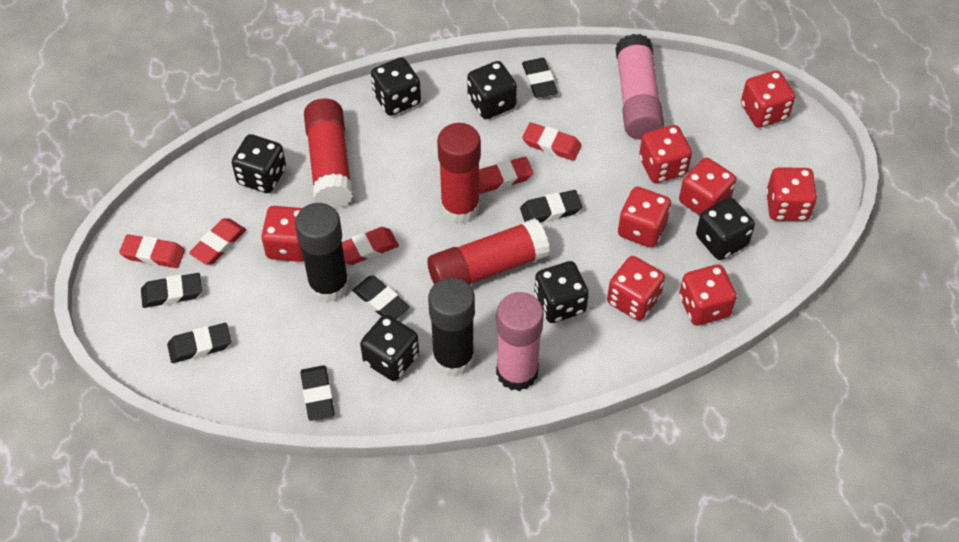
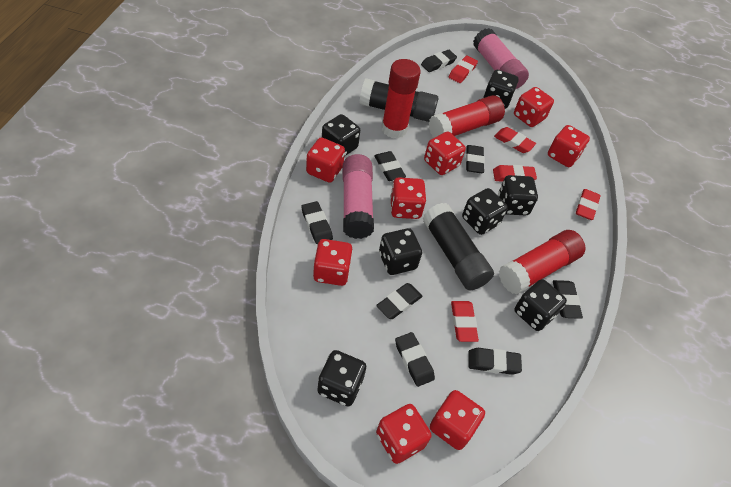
black dice: 6 -> 7
black eraser: 6 -> 8

